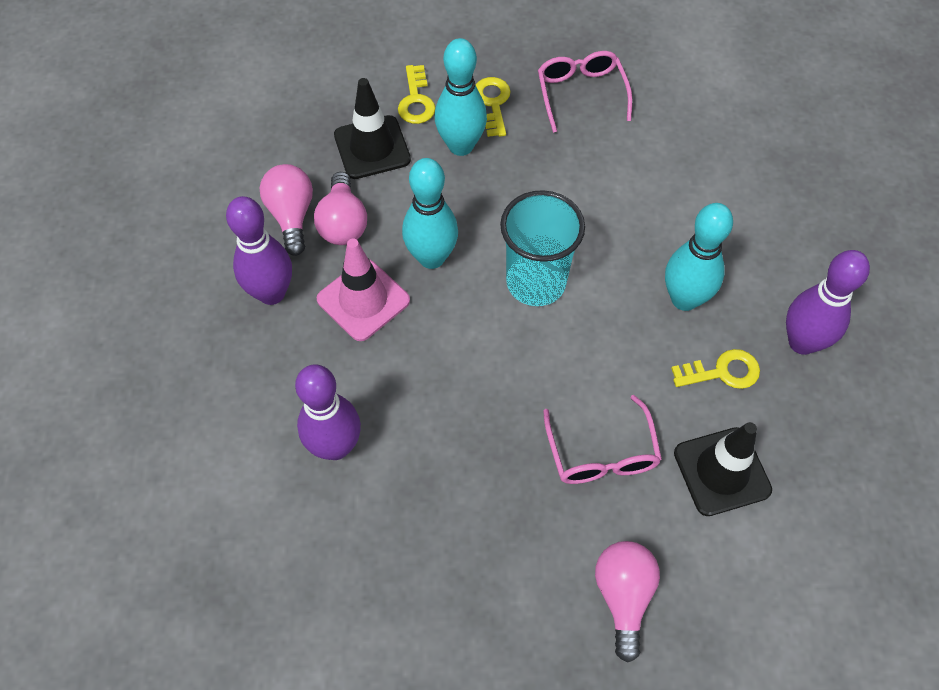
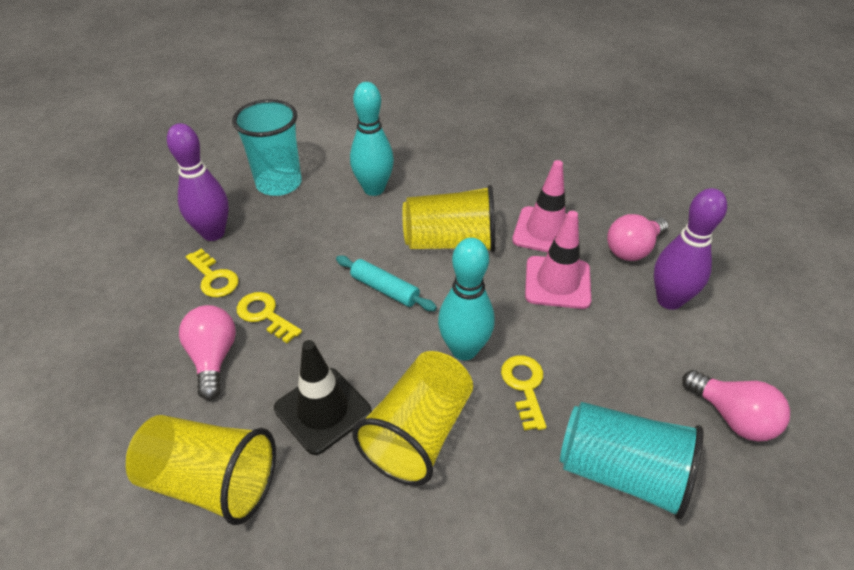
black traffic cone: 2 -> 1
pink glasses: 2 -> 0
pink traffic cone: 1 -> 2
purple bowling pin: 3 -> 2
turquoise bowling pin: 3 -> 2
turquoise cup: 1 -> 2
turquoise rolling pin: 0 -> 1
yellow cup: 0 -> 3

